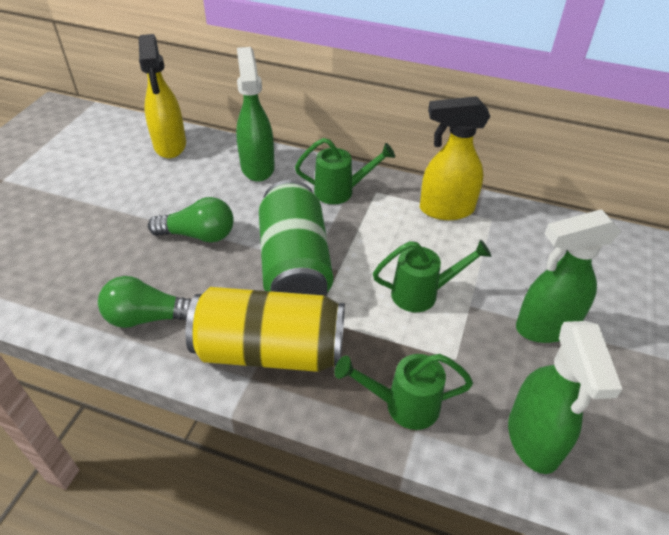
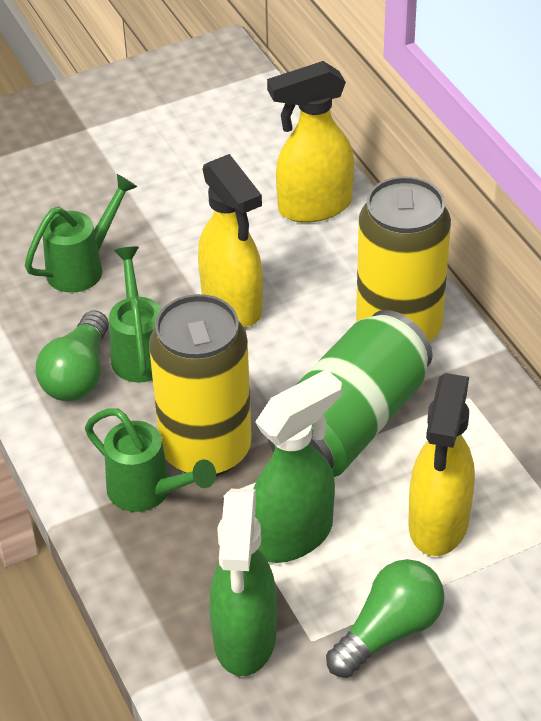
green spray bottle: 3 -> 2
yellow can: 1 -> 2
yellow spray bottle: 2 -> 3

